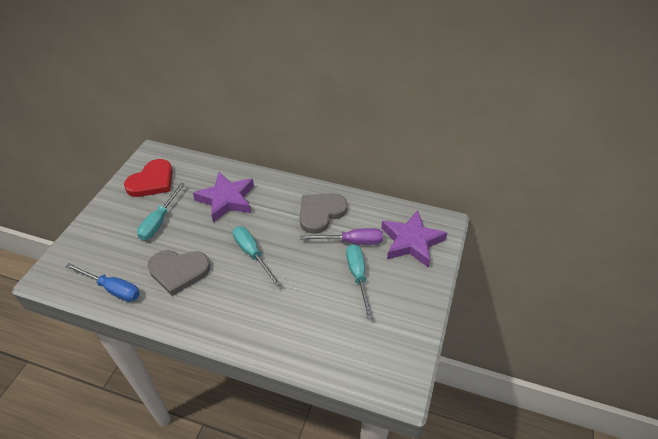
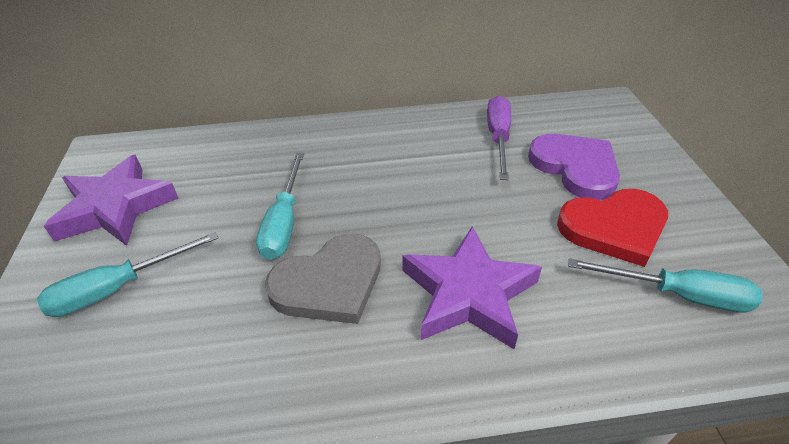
blue screwdriver: 1 -> 0
grey heart: 2 -> 1
purple heart: 0 -> 1

